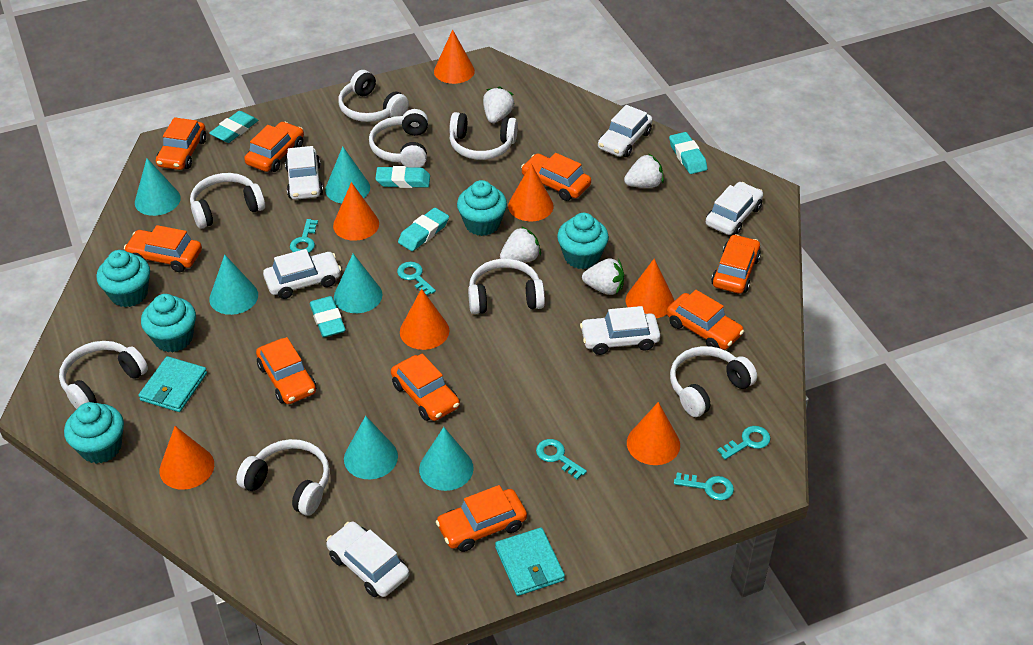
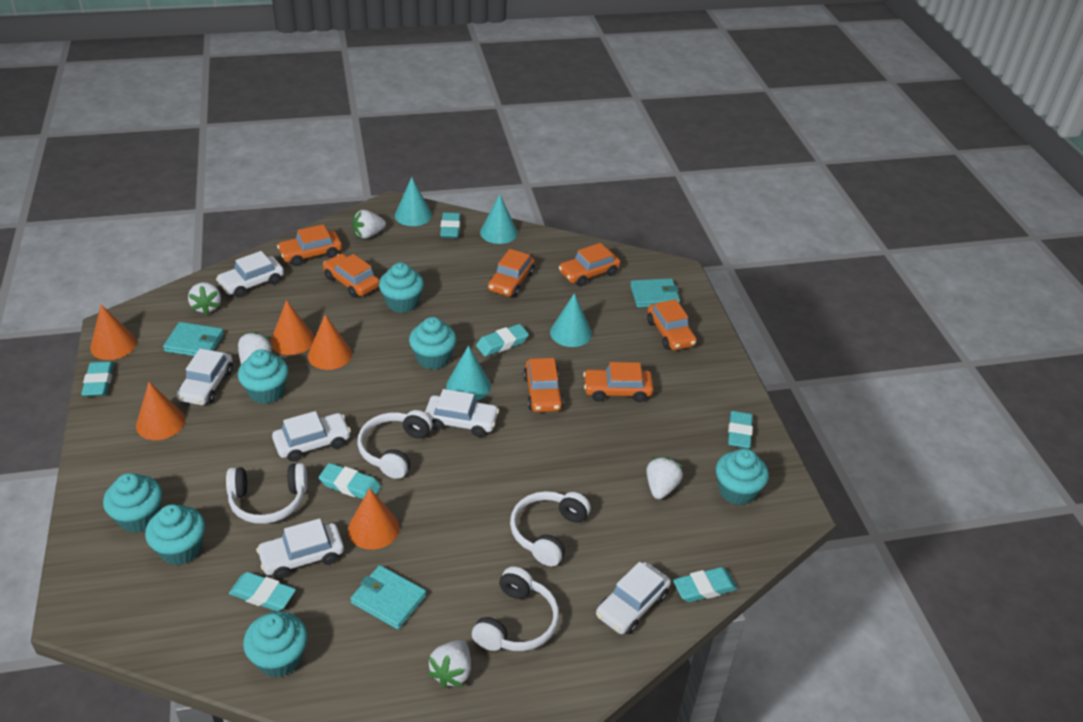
orange car: 9 -> 7
orange cone: 7 -> 5
turquoise cone: 6 -> 4
turquoise cupcake: 5 -> 7
turquoise eraser: 5 -> 7
turquoise key: 5 -> 0
turquoise wallet: 2 -> 3
white headphones: 8 -> 4
white strawberry: 4 -> 5

